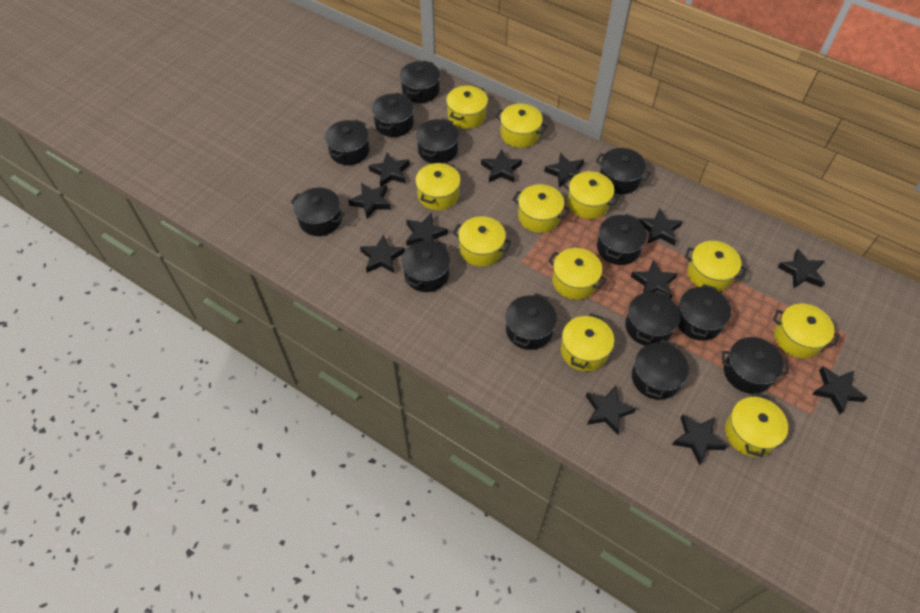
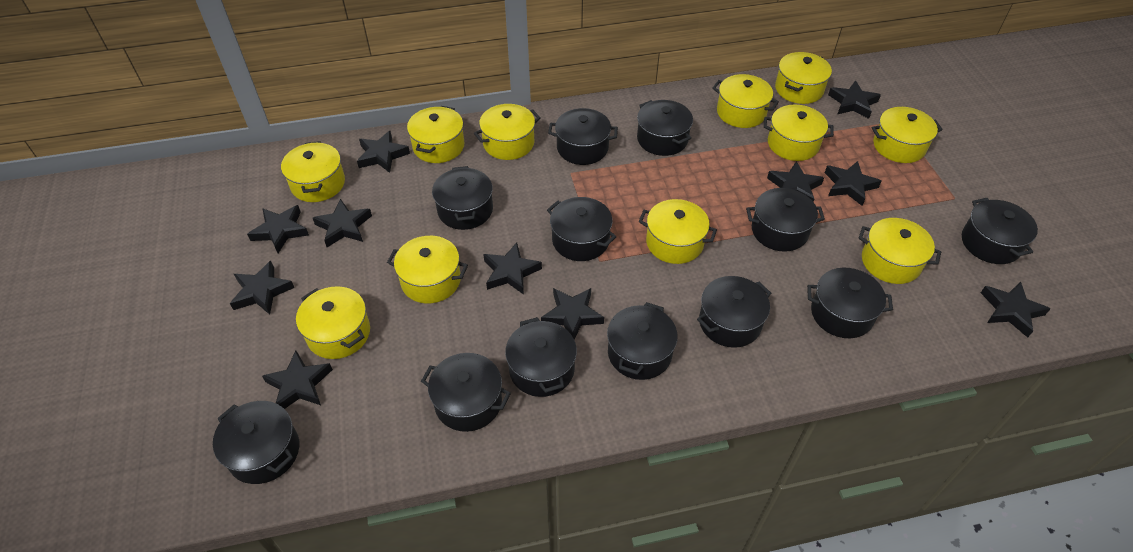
black pot: 13 -> 12
black star: 12 -> 11

